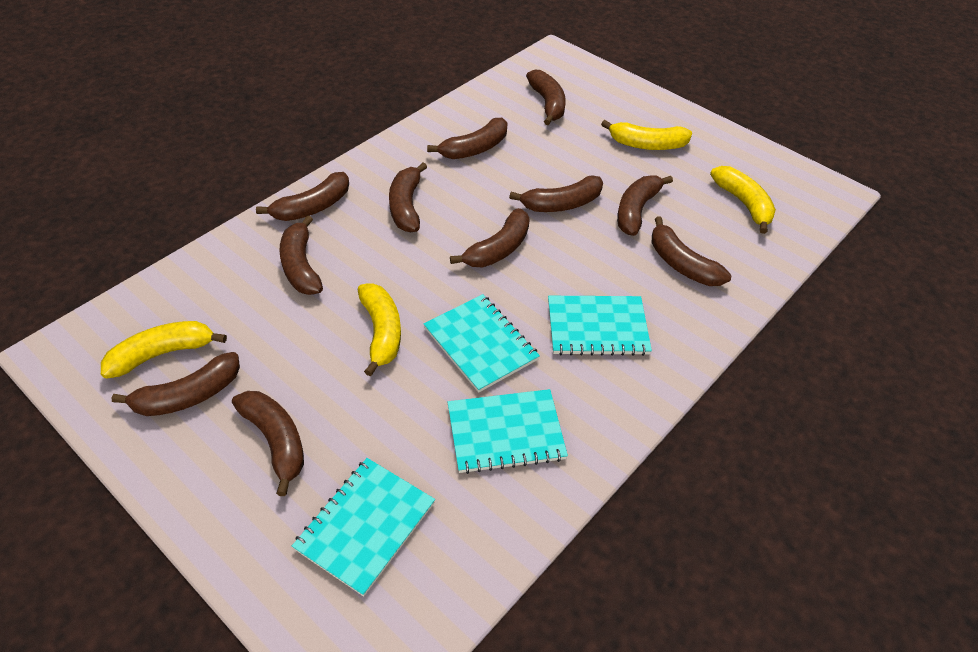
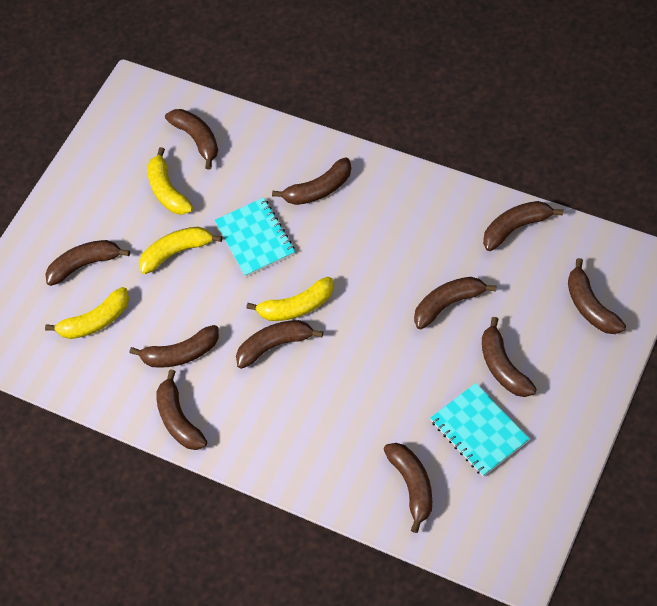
turquoise notebook: 4 -> 2

